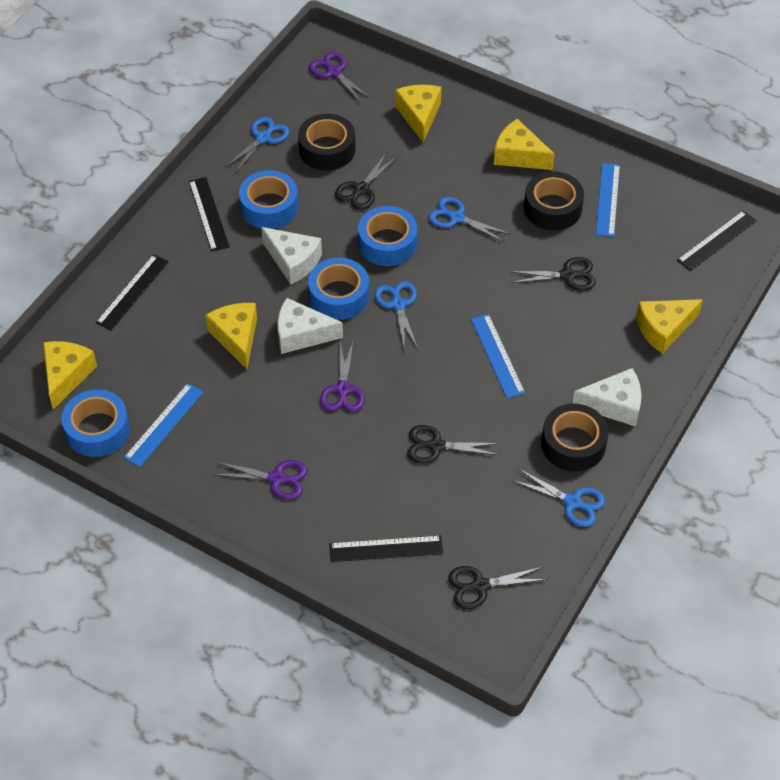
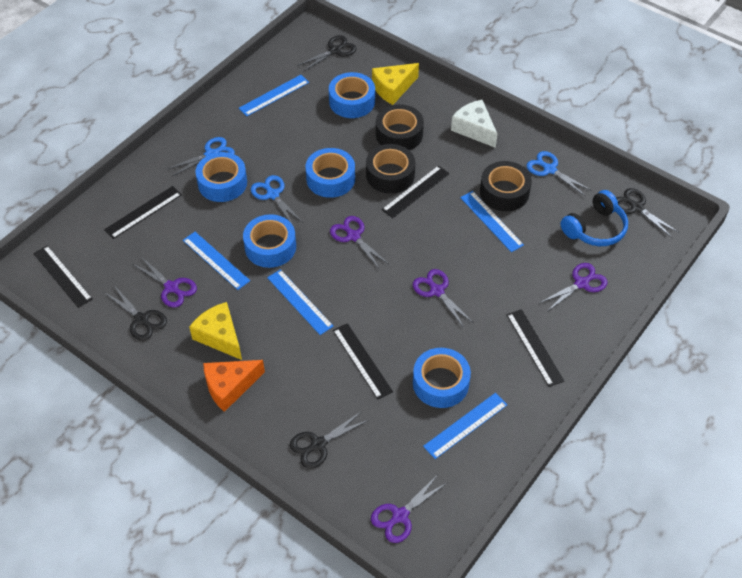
black ruler: 4 -> 5
blue headphones: 0 -> 1
blue ruler: 3 -> 5
blue scissors: 4 -> 3
blue tape: 4 -> 5
orange cheese: 0 -> 1
purple scissors: 3 -> 5
white cheese: 3 -> 1
yellow cheese: 5 -> 2

